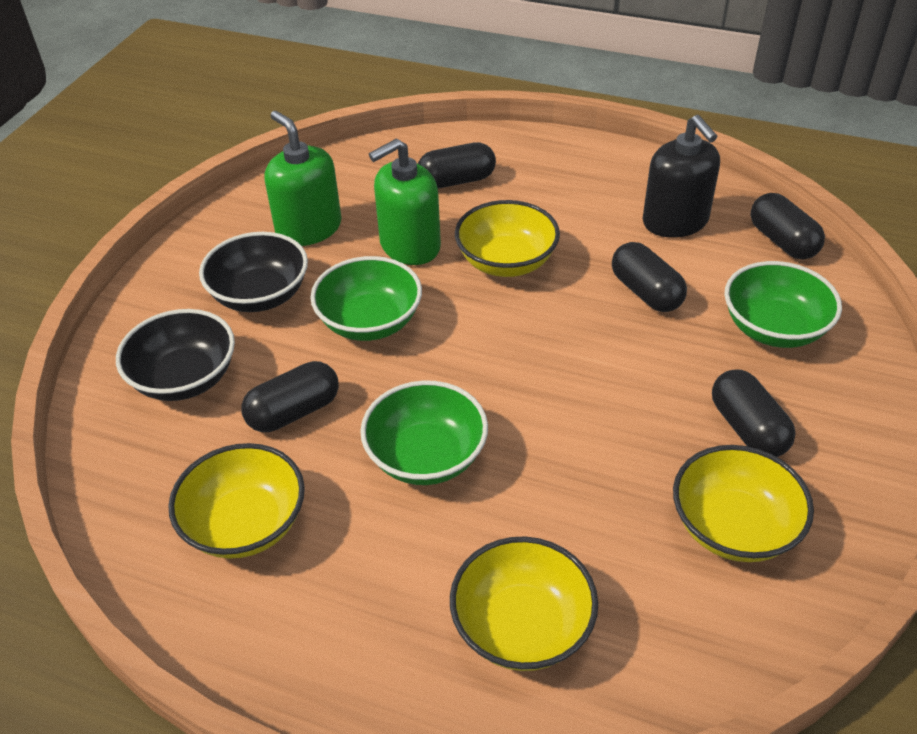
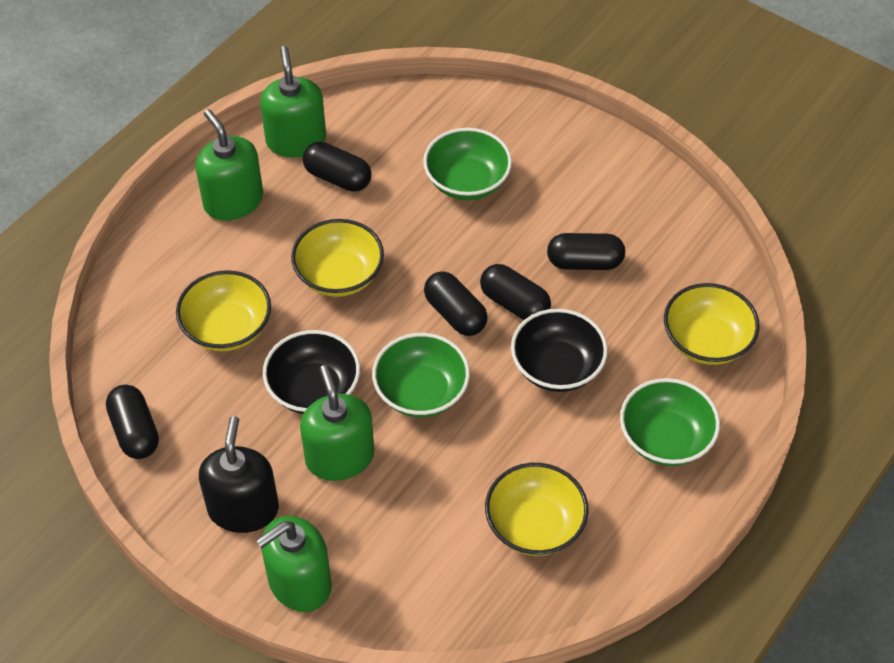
green soap dispenser: 2 -> 4

